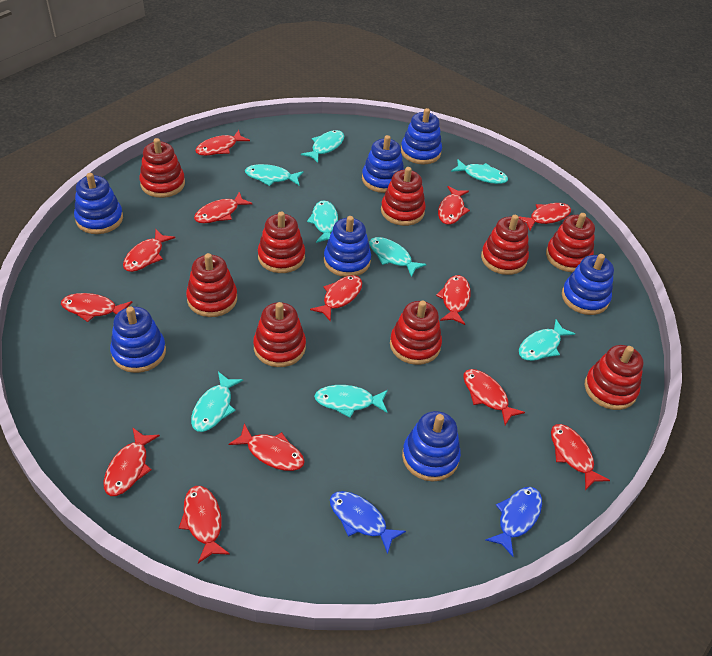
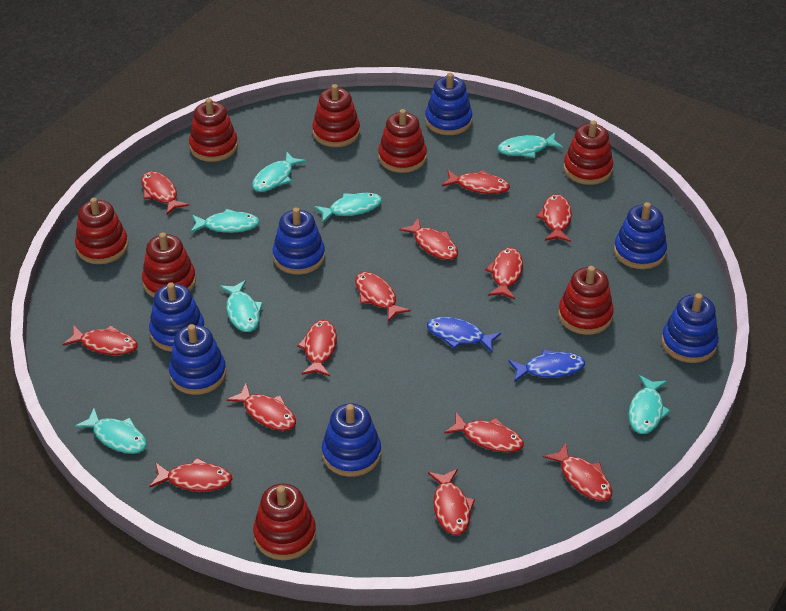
red stacking toy: 9 -> 8
turquoise fish: 8 -> 7

